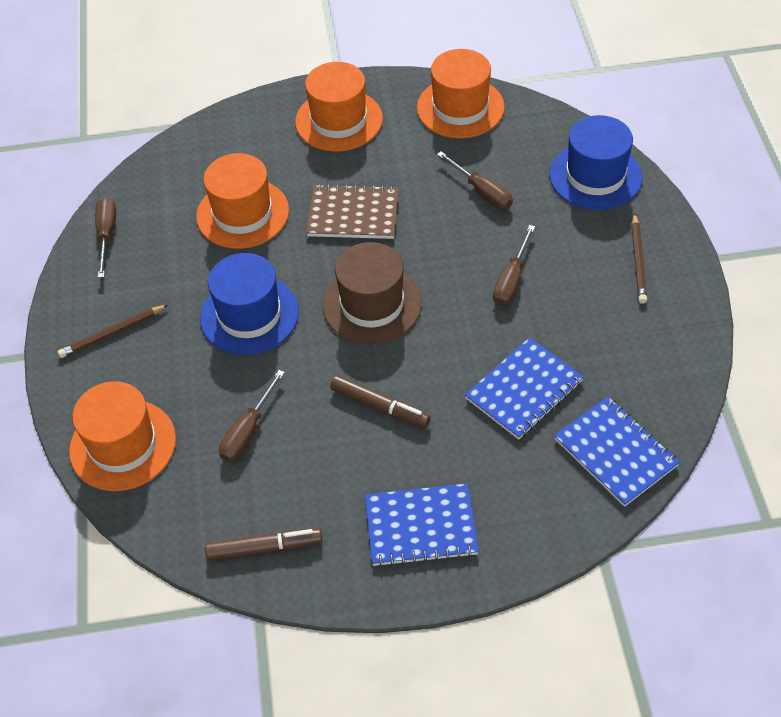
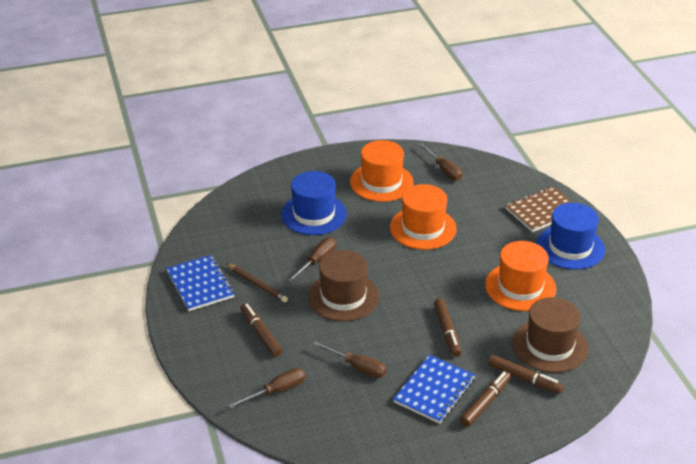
blue notebook: 3 -> 2
brown hat: 1 -> 2
brown marker: 2 -> 4
brown pencil: 2 -> 1
orange hat: 4 -> 3

